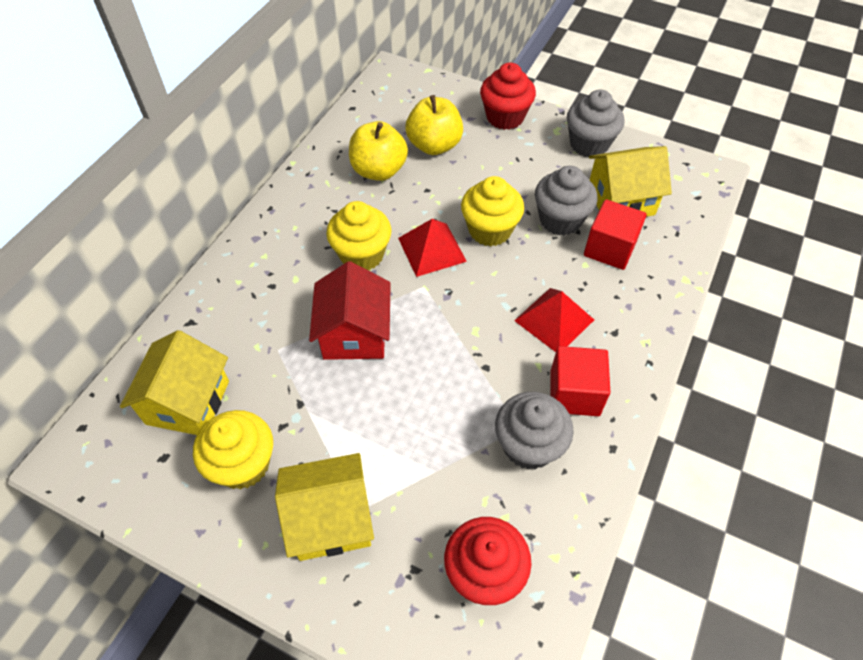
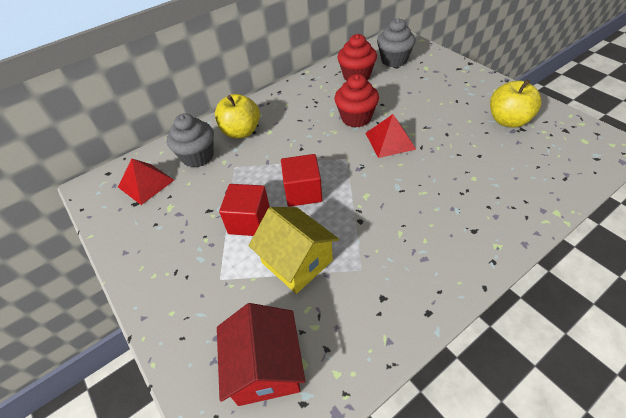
grey cupcake: 3 -> 2
yellow cupcake: 3 -> 0
yellow house: 3 -> 1

